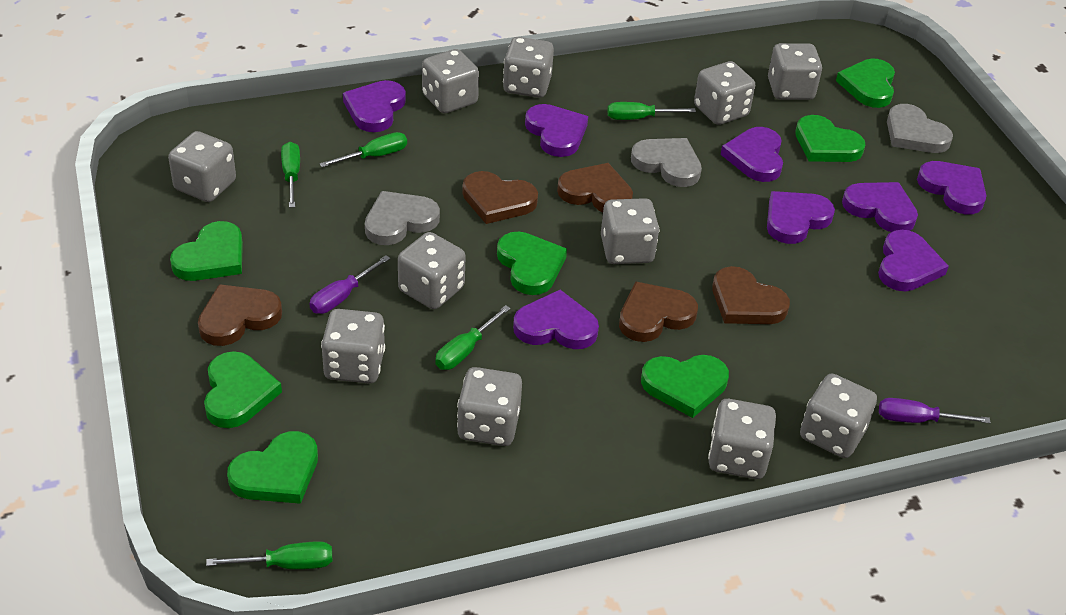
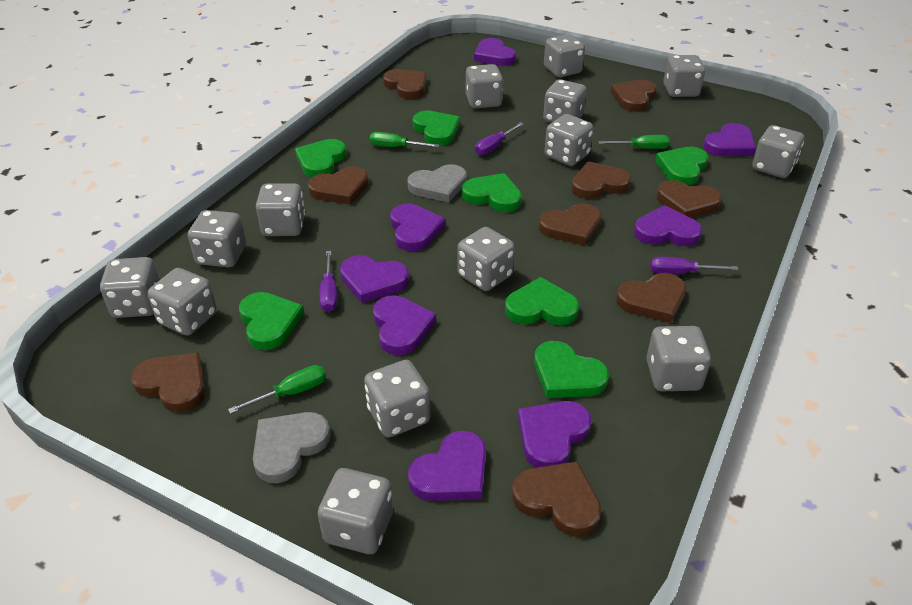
brown heart: 5 -> 9
green screwdriver: 5 -> 3
grey dice: 11 -> 14
grey heart: 3 -> 2
purple screwdriver: 2 -> 3

